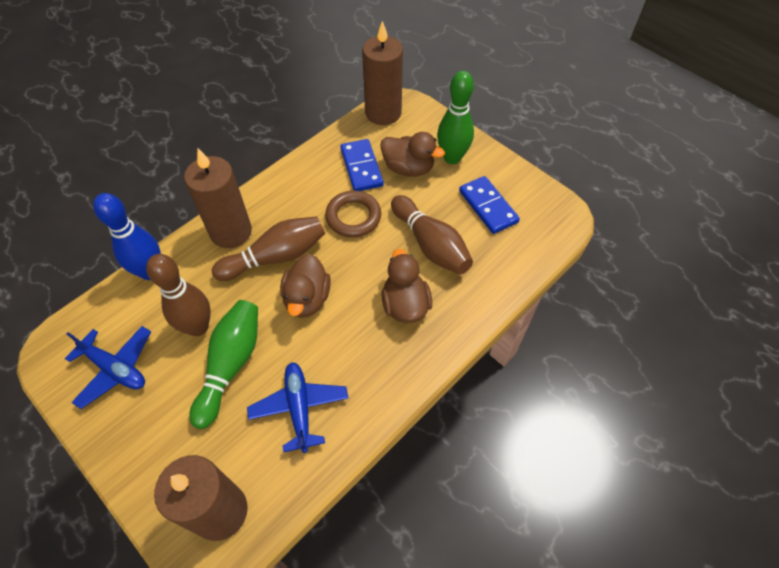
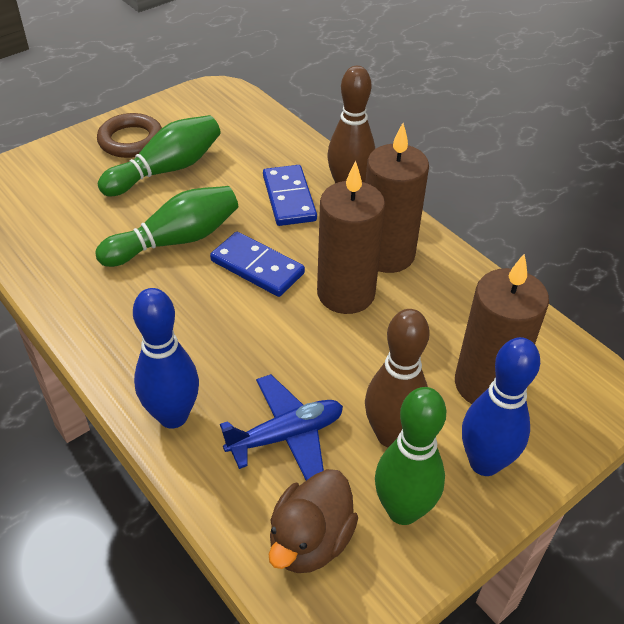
blue bowling pin: 1 -> 2
blue plane: 2 -> 1
brown bowling pin: 3 -> 2
brown duck: 3 -> 1
green bowling pin: 2 -> 3

